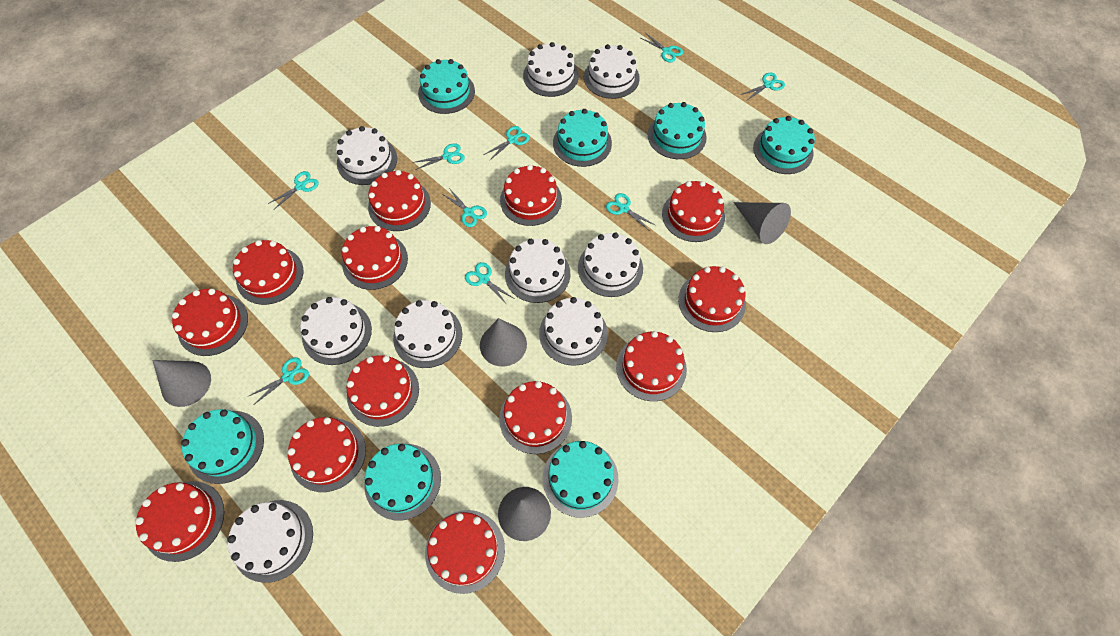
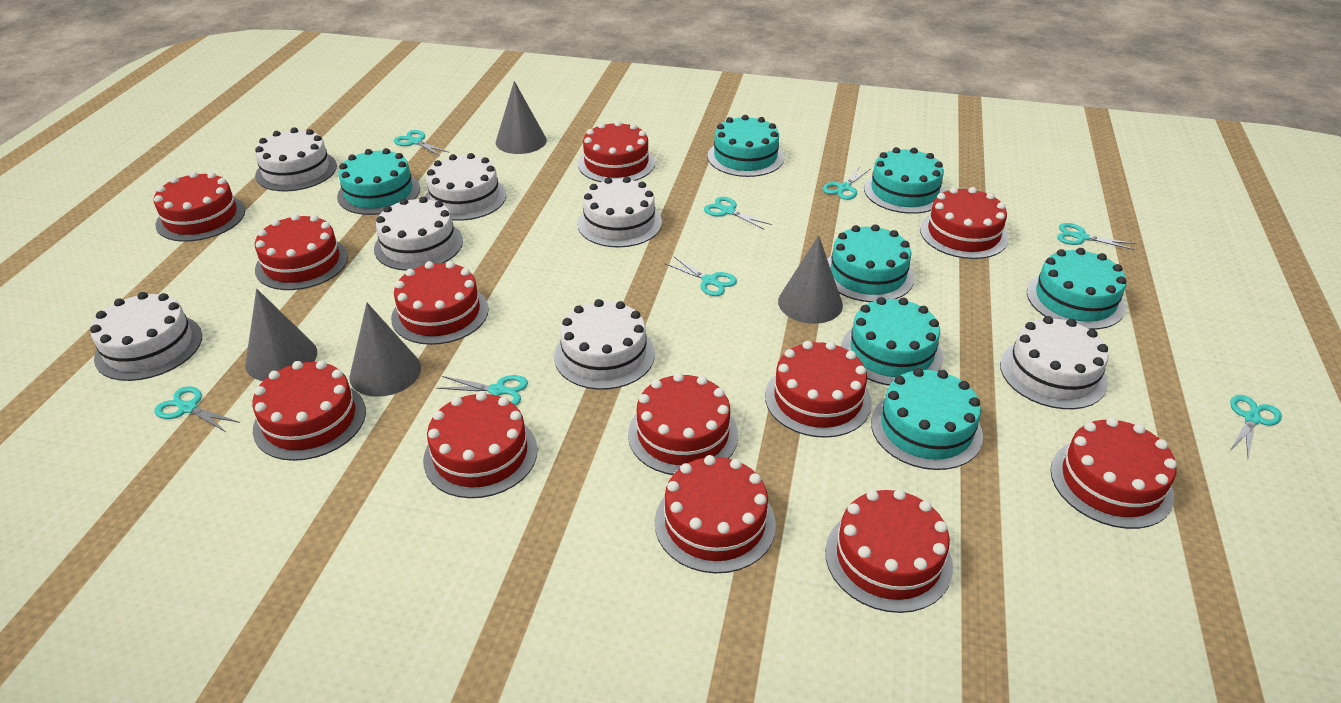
red cake: 13 -> 12
turquoise scissors: 9 -> 8
white cake: 9 -> 7

